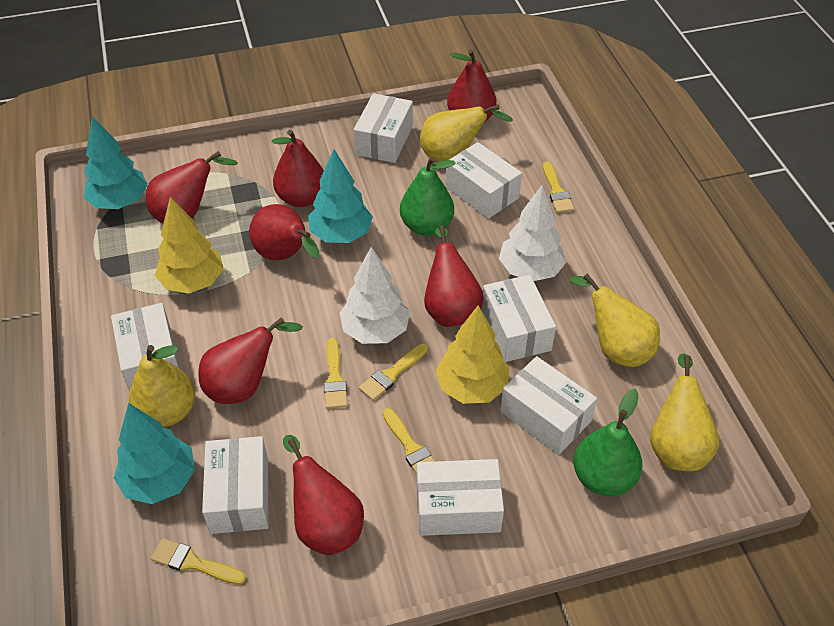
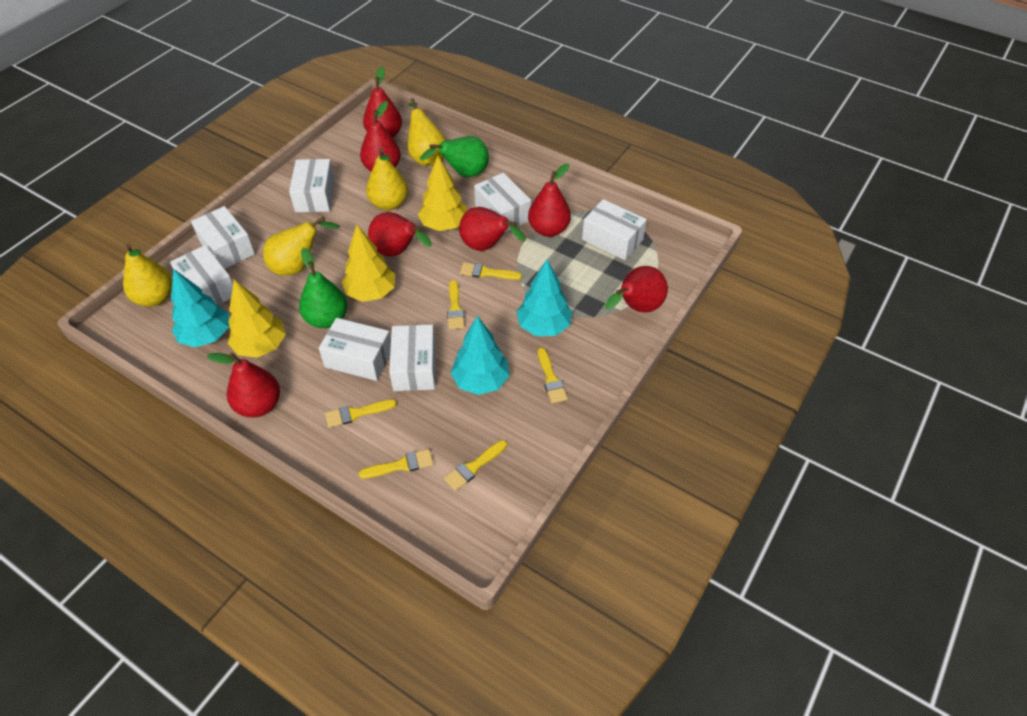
white tree: 2 -> 0
yellow brush: 5 -> 6
yellow tree: 2 -> 3

